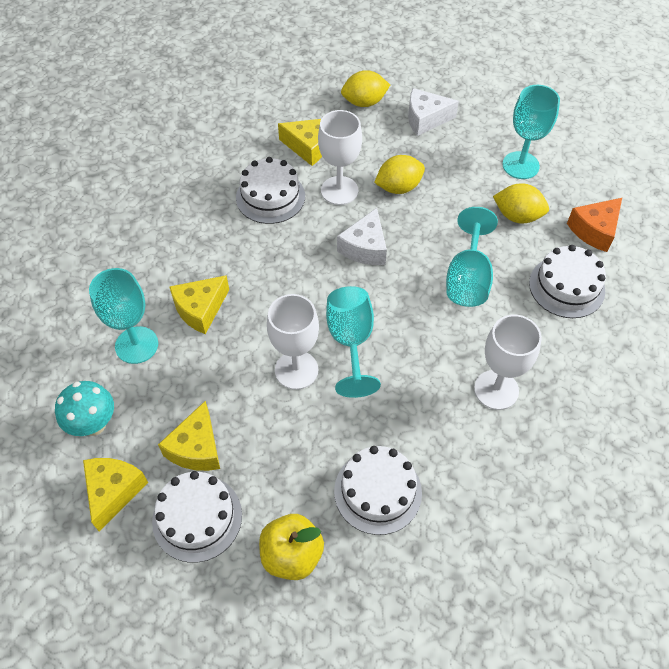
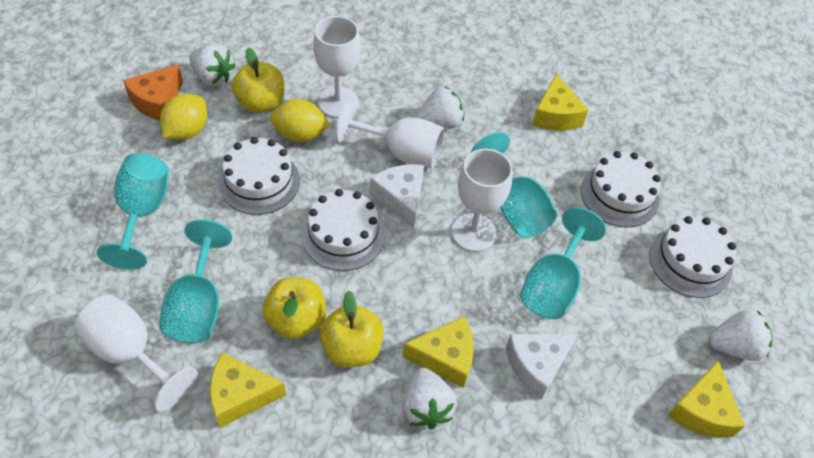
turquoise mushroom: 1 -> 0
white goblet: 3 -> 4
white strawberry: 0 -> 4
yellow apple: 1 -> 3
yellow lemon: 3 -> 2

